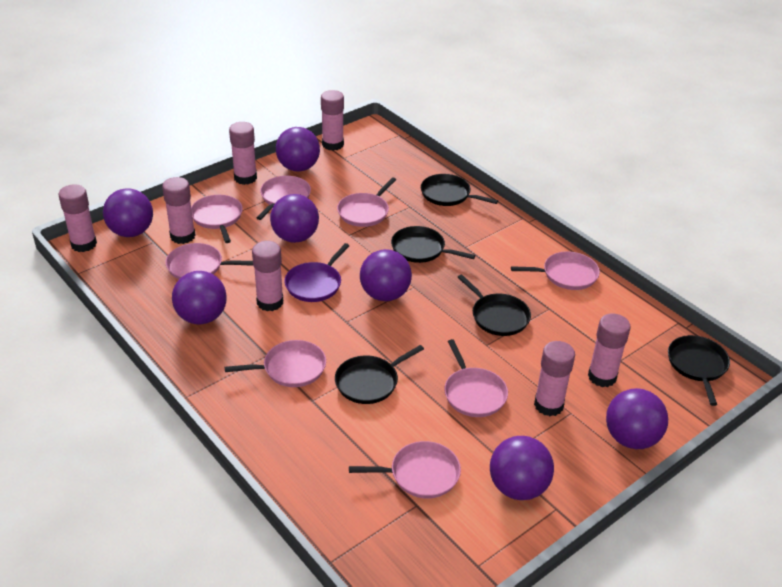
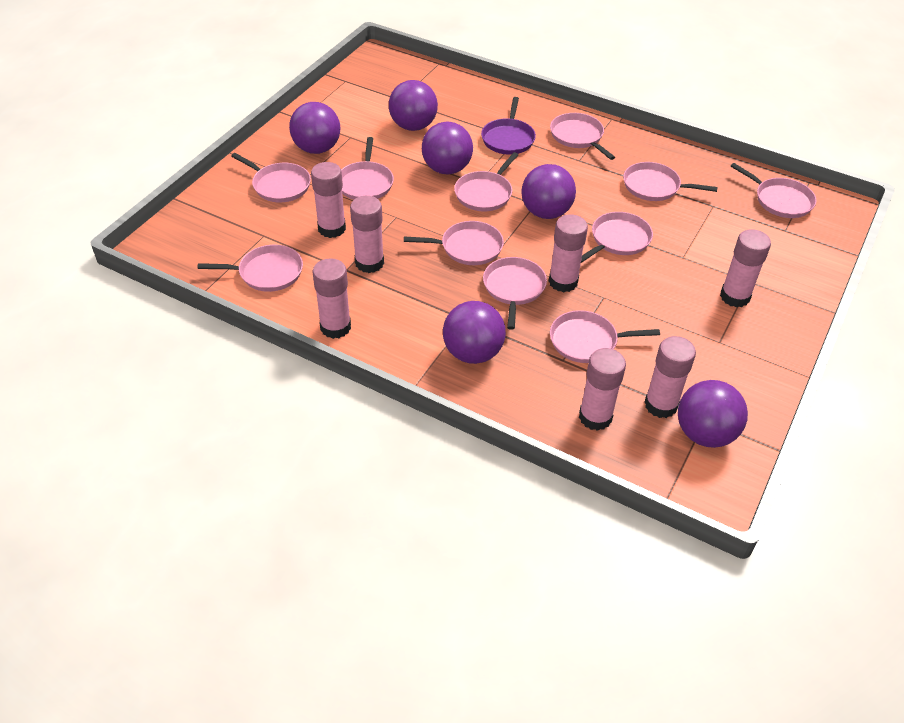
black pan: 5 -> 0
pink pan: 8 -> 11
purple ball: 7 -> 6

